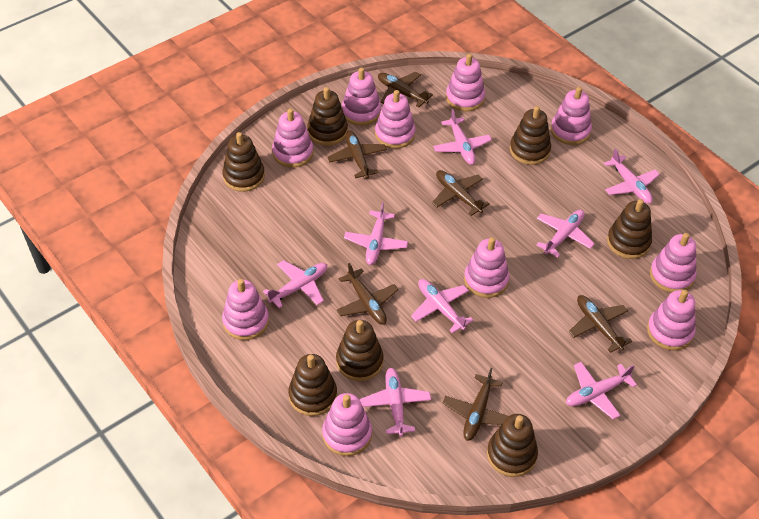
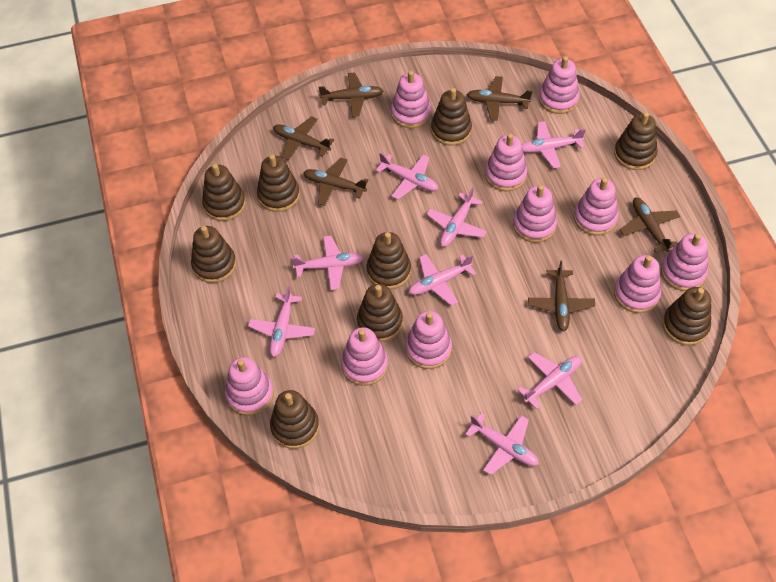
brown stacking toy: 7 -> 9

